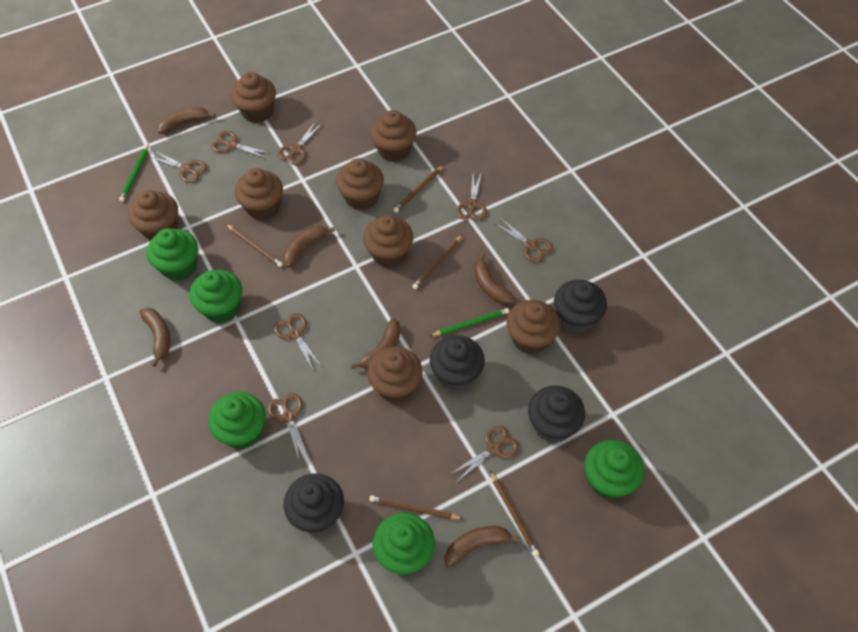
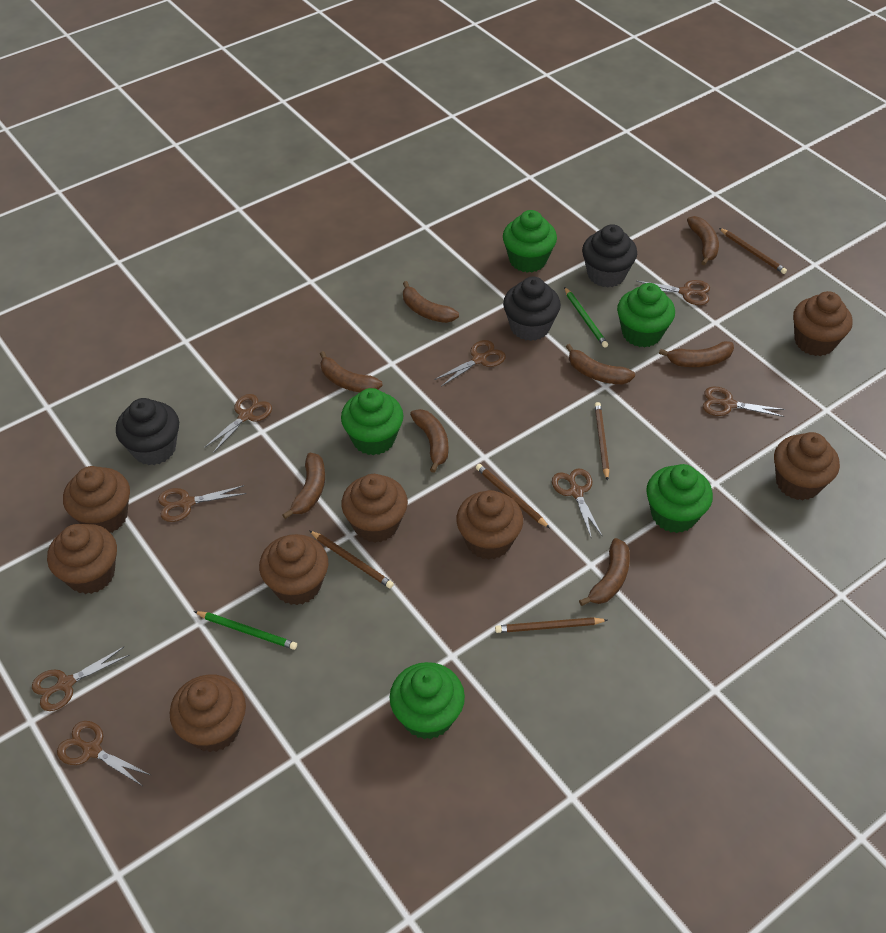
black cupcake: 4 -> 3
brown banana: 6 -> 8

